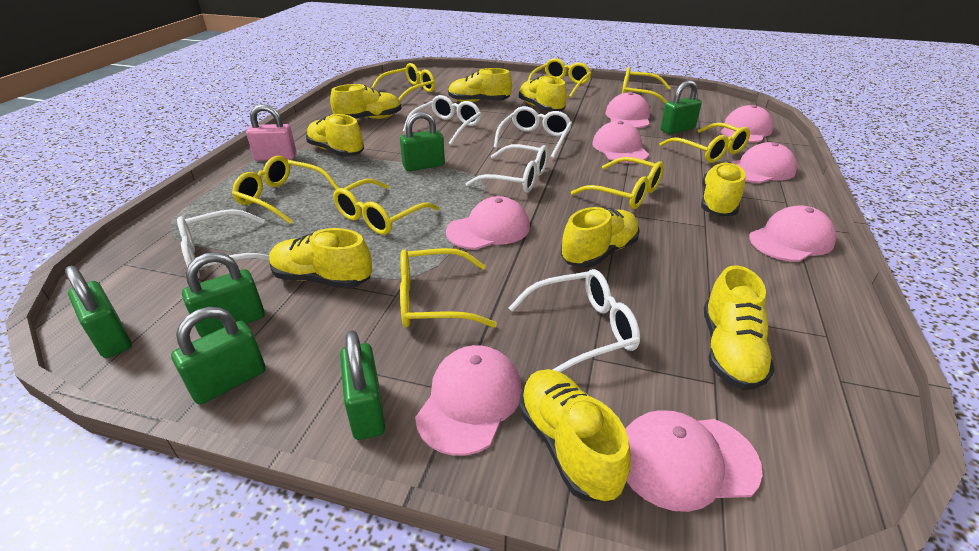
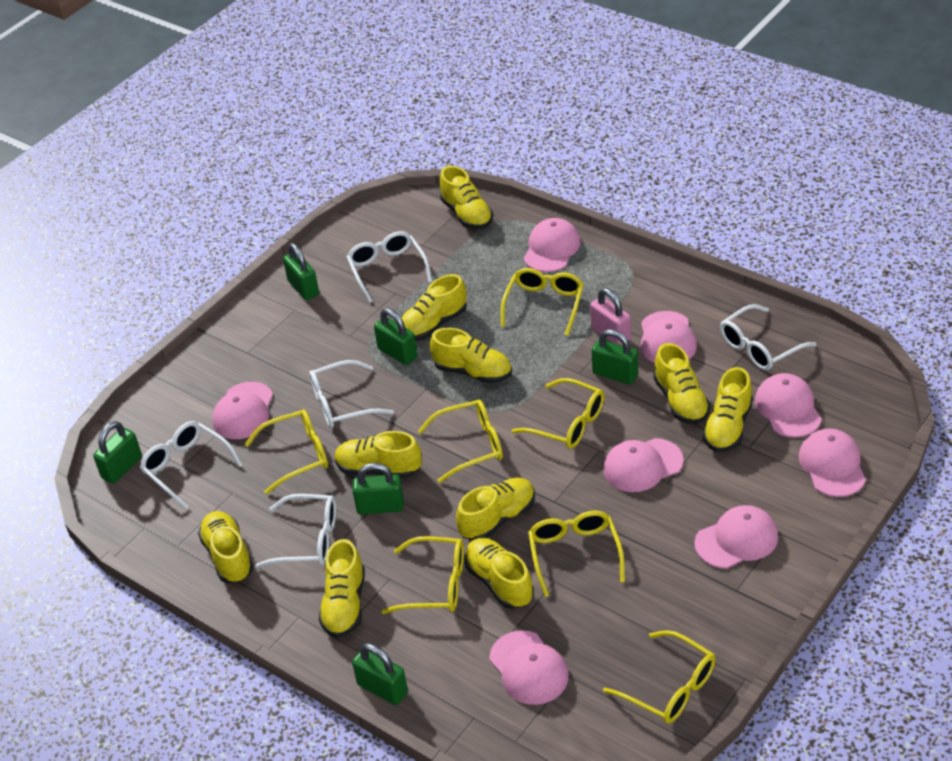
yellow glasses: 8 -> 7
yellow shoe: 9 -> 10

